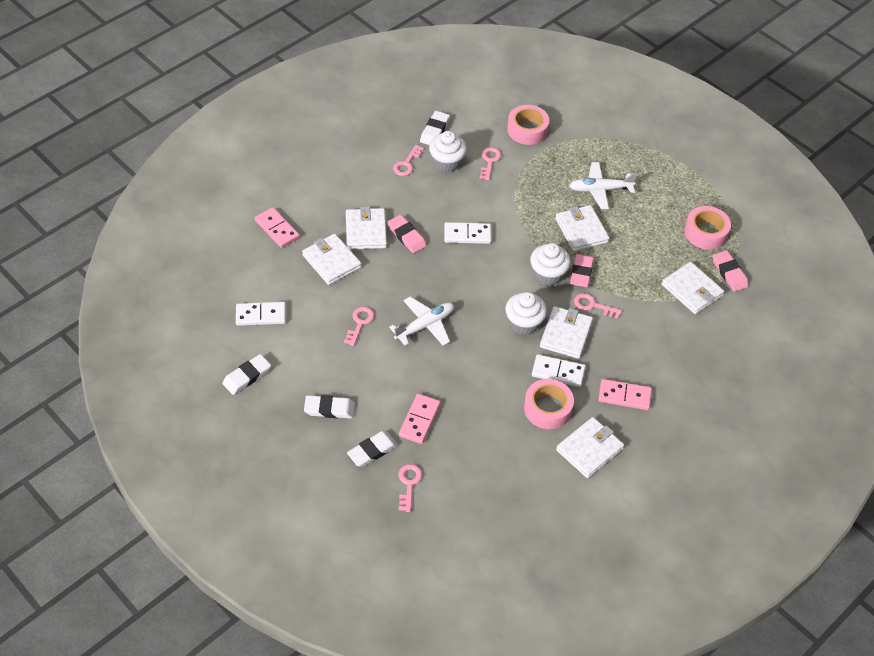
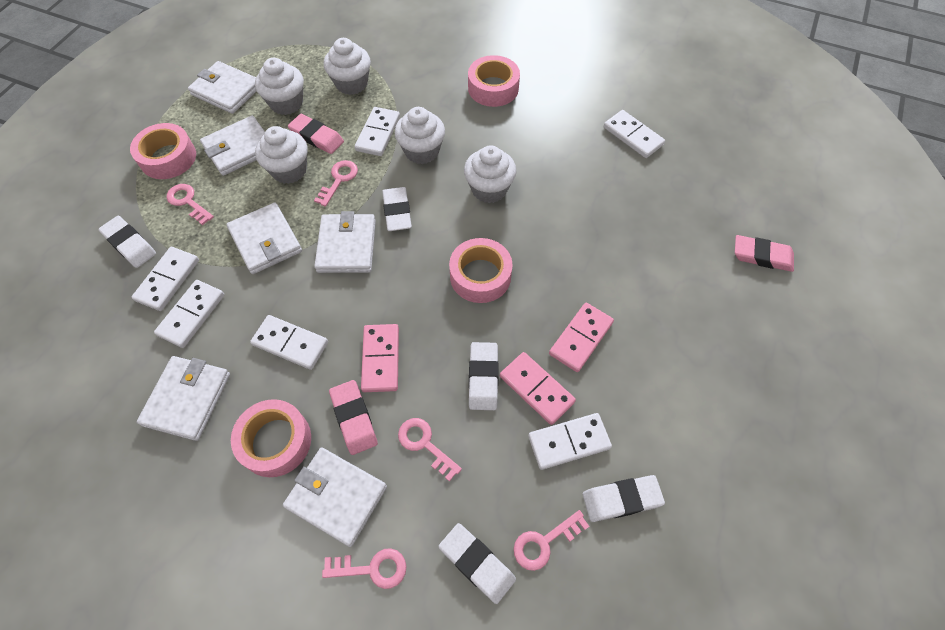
pink tape: 3 -> 4
white cupcake: 3 -> 5
white domino: 3 -> 6
white eraser: 4 -> 5
white plane: 2 -> 0

